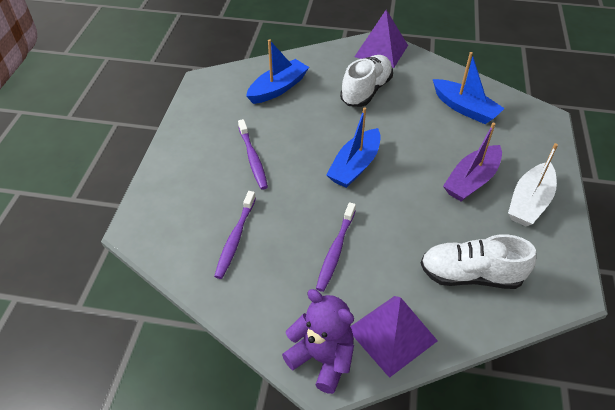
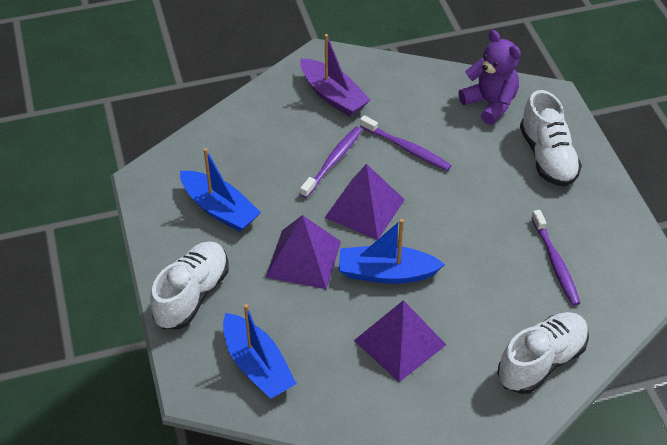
purple pyramid: 2 -> 3
white boat: 1 -> 0
white shoe: 2 -> 3

